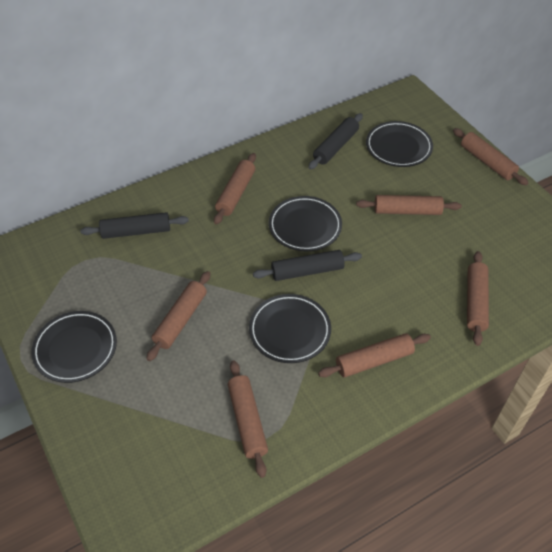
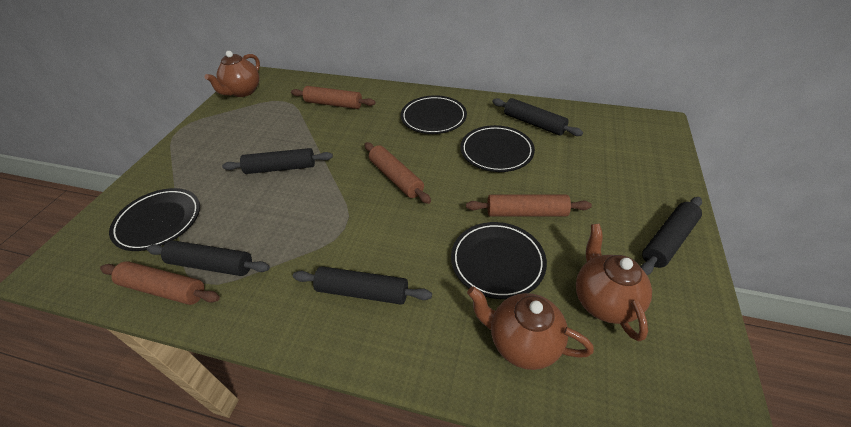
black rolling pin: 3 -> 5
brown rolling pin: 7 -> 4
brown teapot: 0 -> 3

